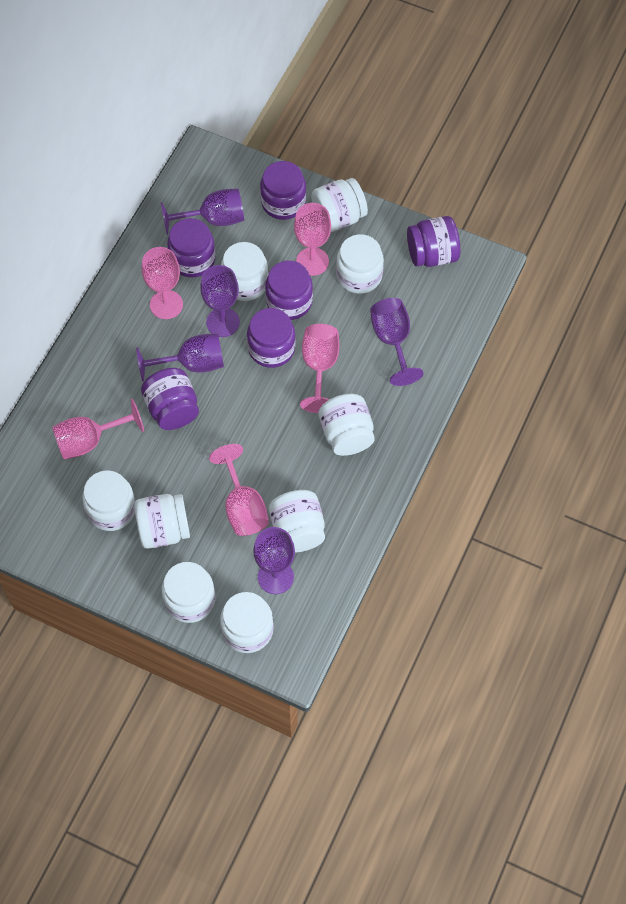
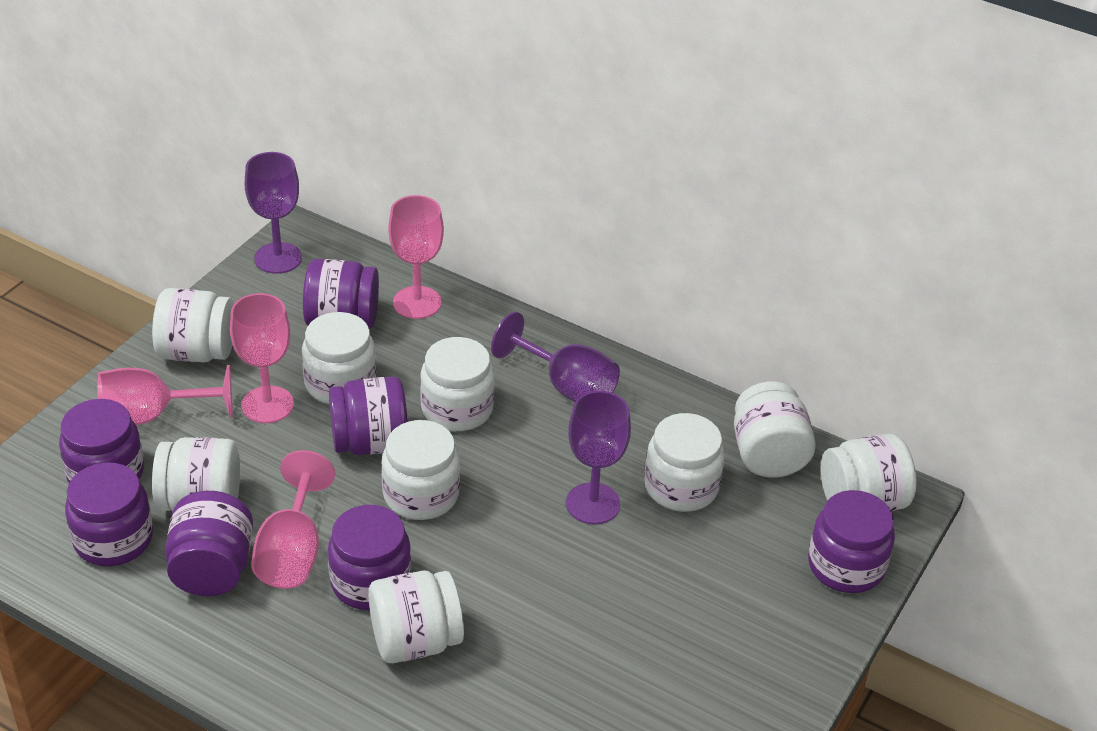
pink goblet: 5 -> 4
purple goblet: 5 -> 3
purple jar: 6 -> 7

